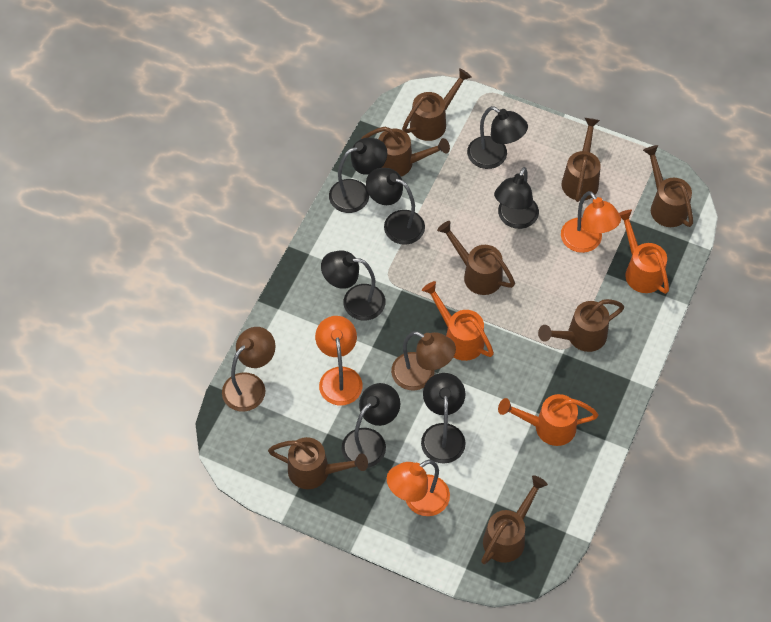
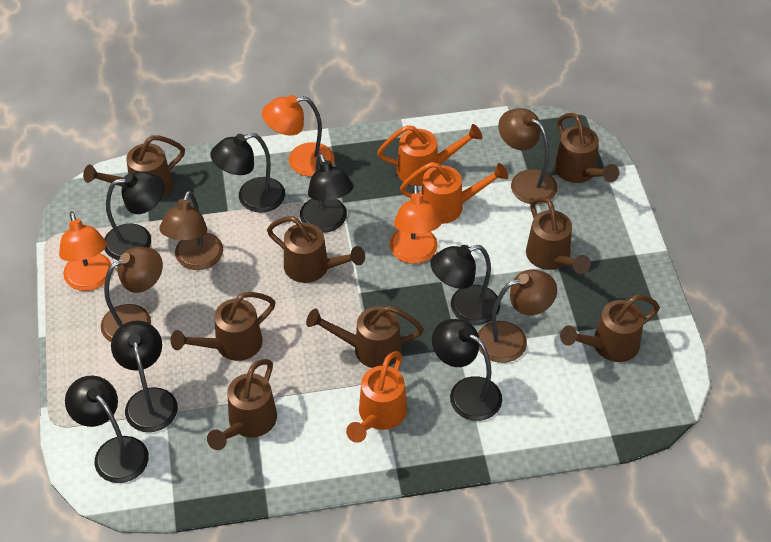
brown lamp: 2 -> 4

